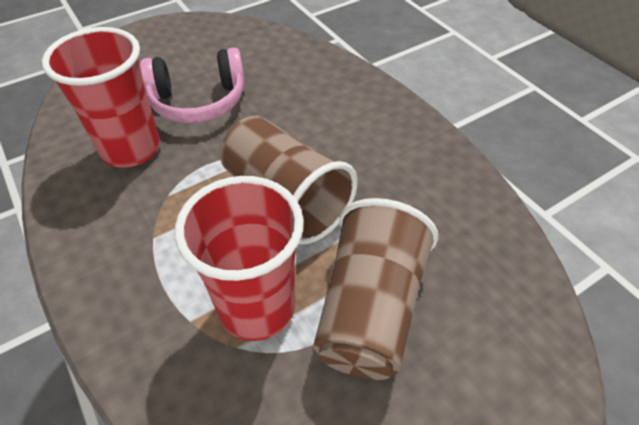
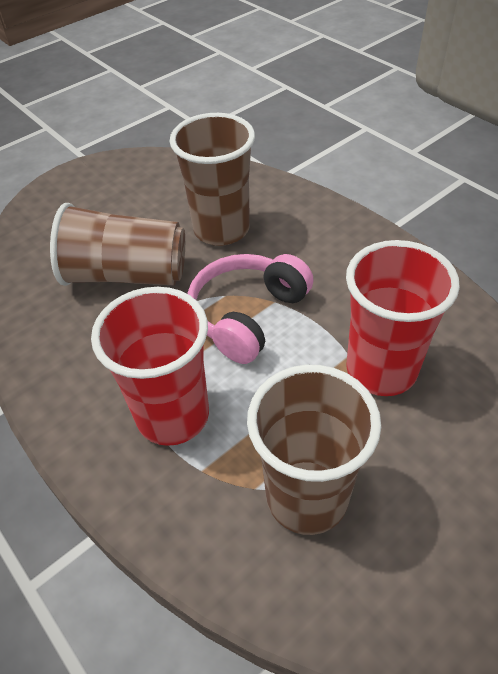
brown cup: 2 -> 3

